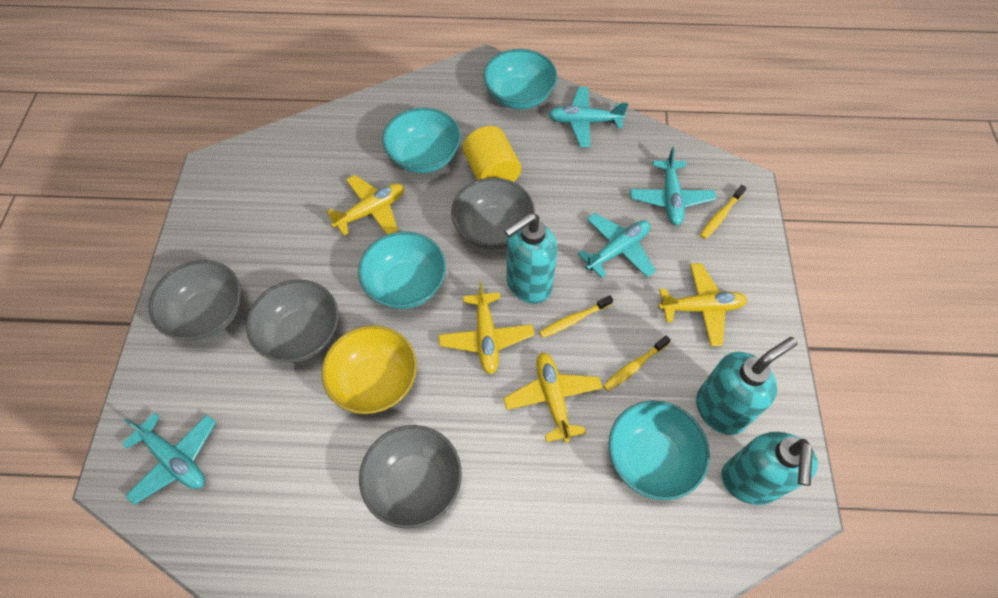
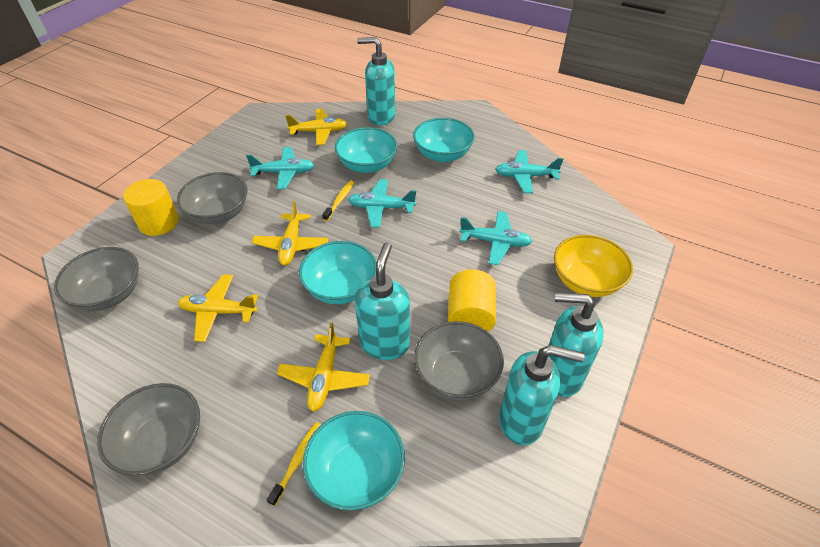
turquoise soap dispenser: 3 -> 4
yellow cylinder: 1 -> 2
yellow toothbrush: 3 -> 2

